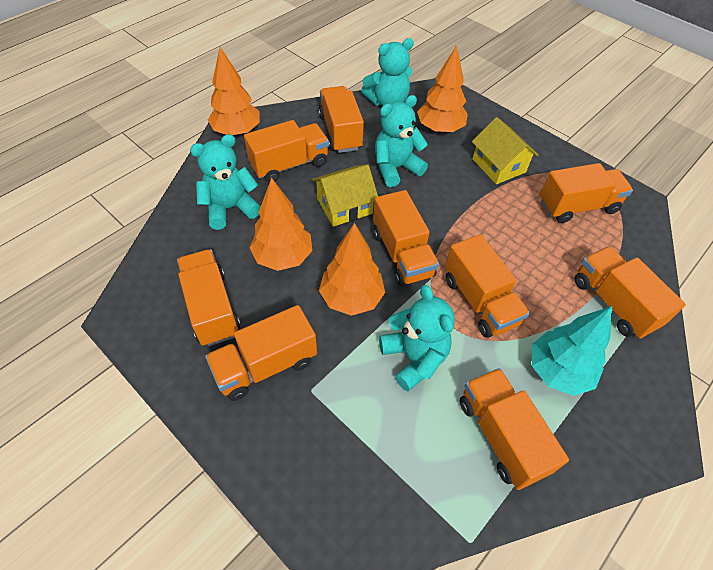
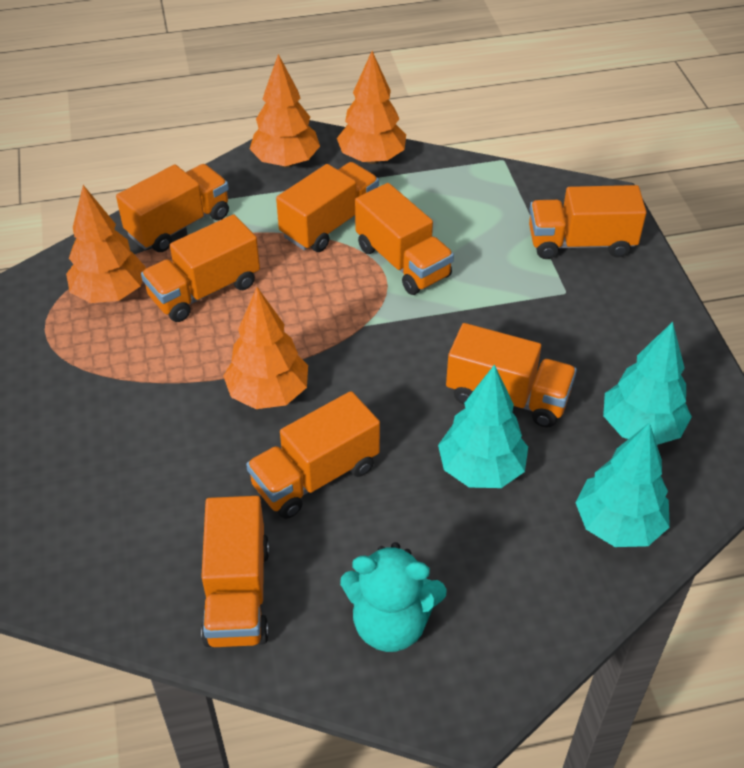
orange truck: 9 -> 8
turquoise teddy bear: 4 -> 1
turquoise tree: 1 -> 3
yellow house: 2 -> 0

